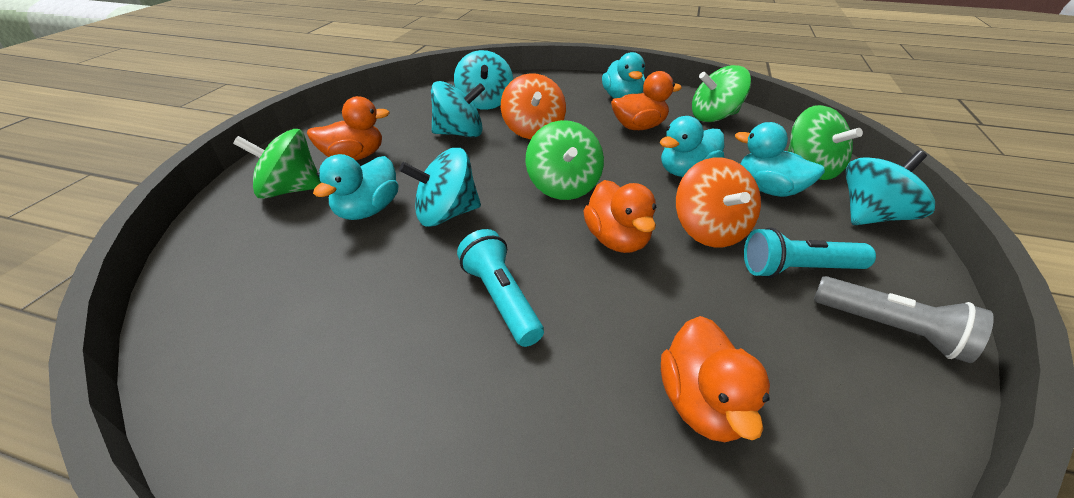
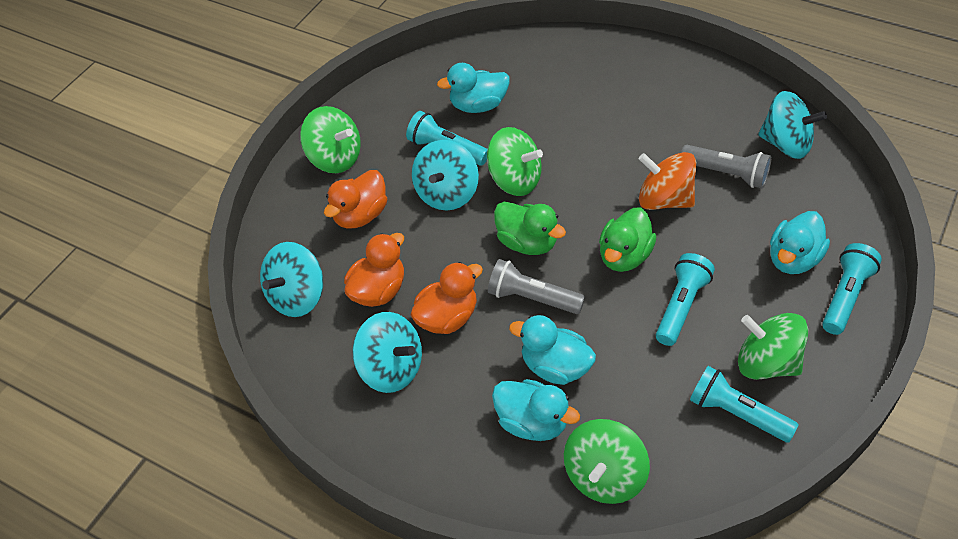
green duck: 0 -> 2
grey flashlight: 1 -> 2
orange duck: 4 -> 3
orange spinning top: 2 -> 1
turquoise flashlight: 2 -> 4

